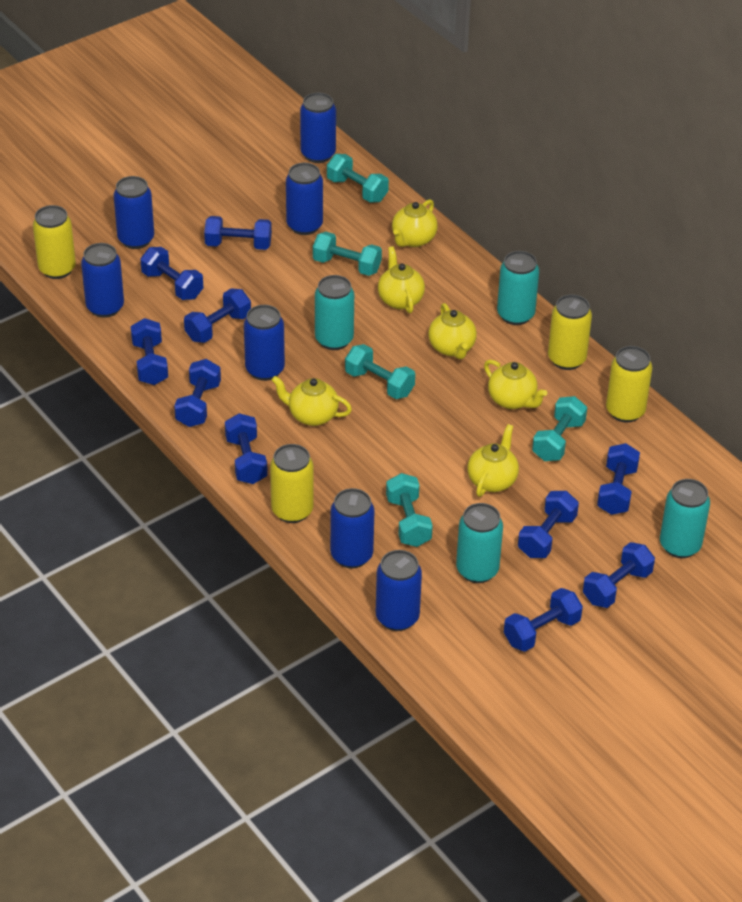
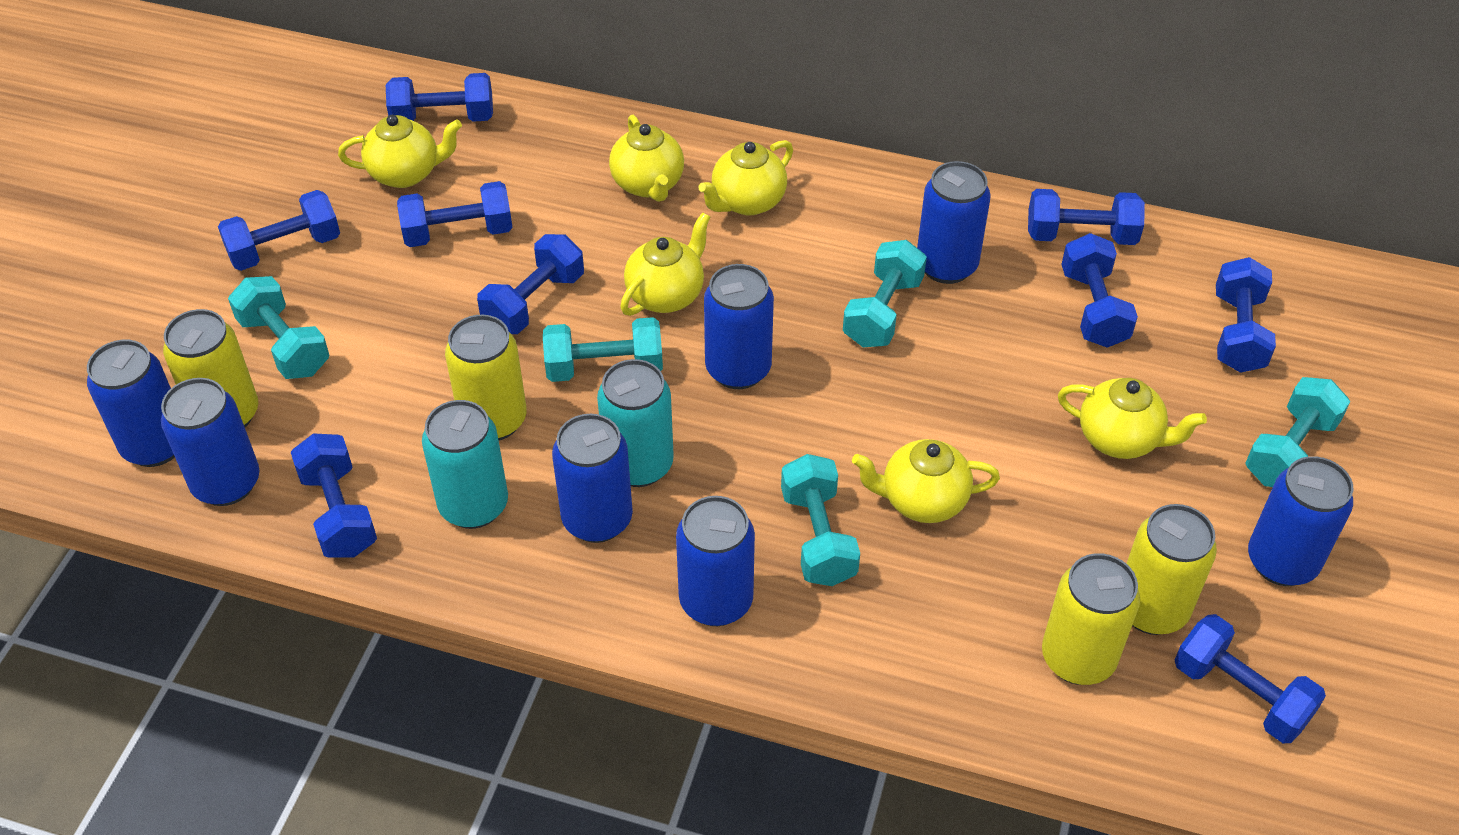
blue dumbbell: 10 -> 9
turquoise can: 4 -> 2

